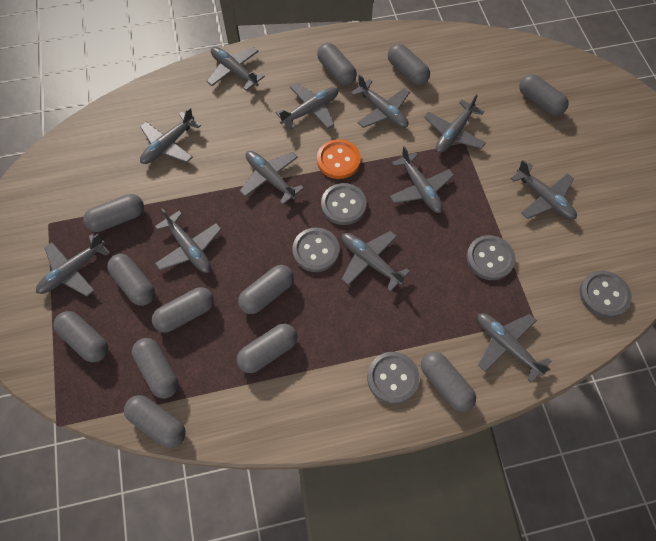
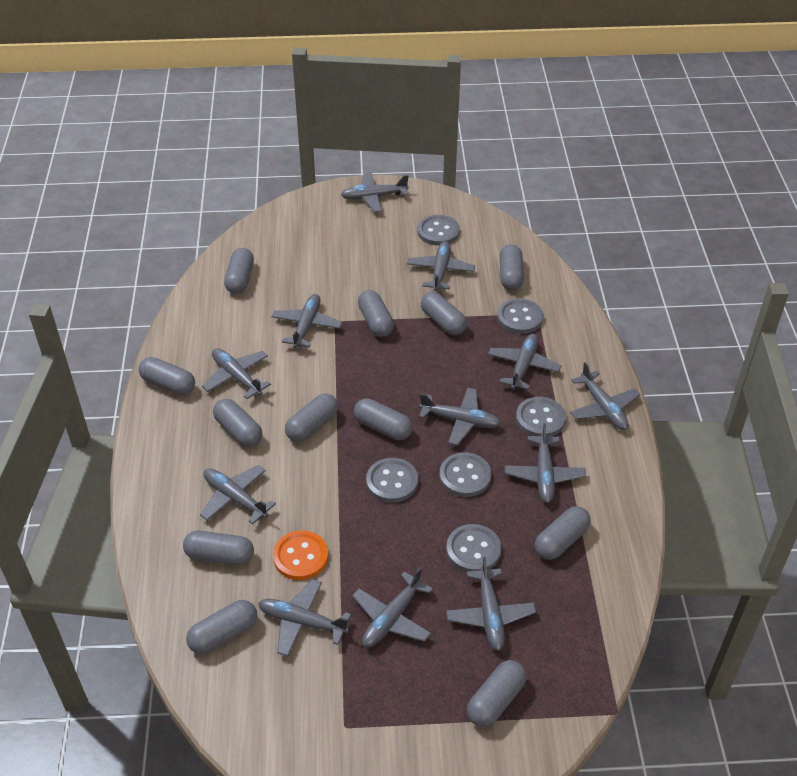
grey button: 5 -> 6

